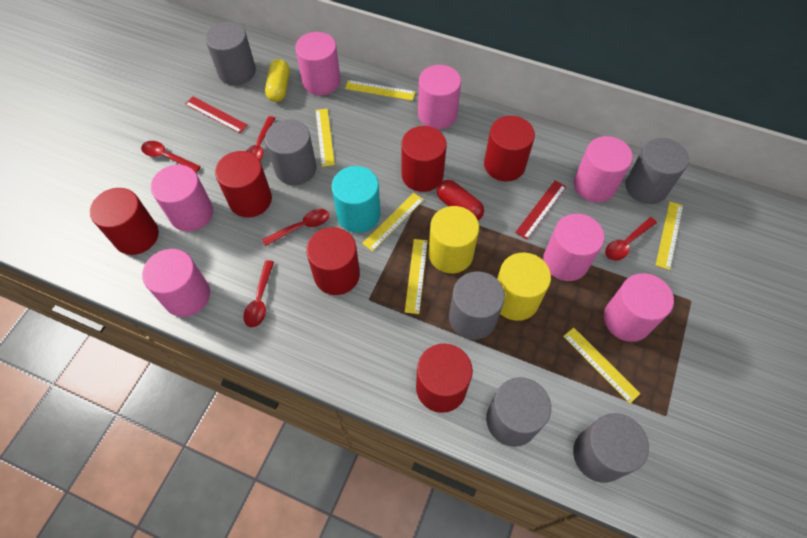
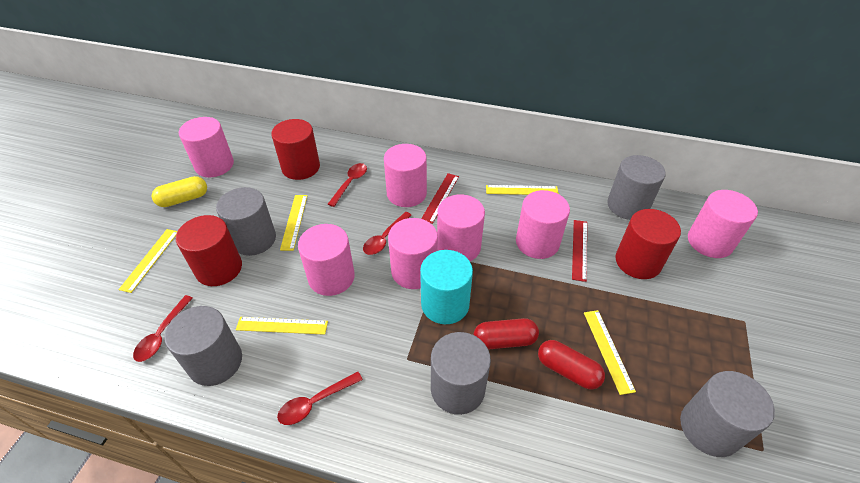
grey cylinder: 6 -> 5
red capsule: 1 -> 2
red cylinder: 6 -> 3
red spoon: 5 -> 4
yellow cylinder: 2 -> 0
yellow ruler: 6 -> 5

